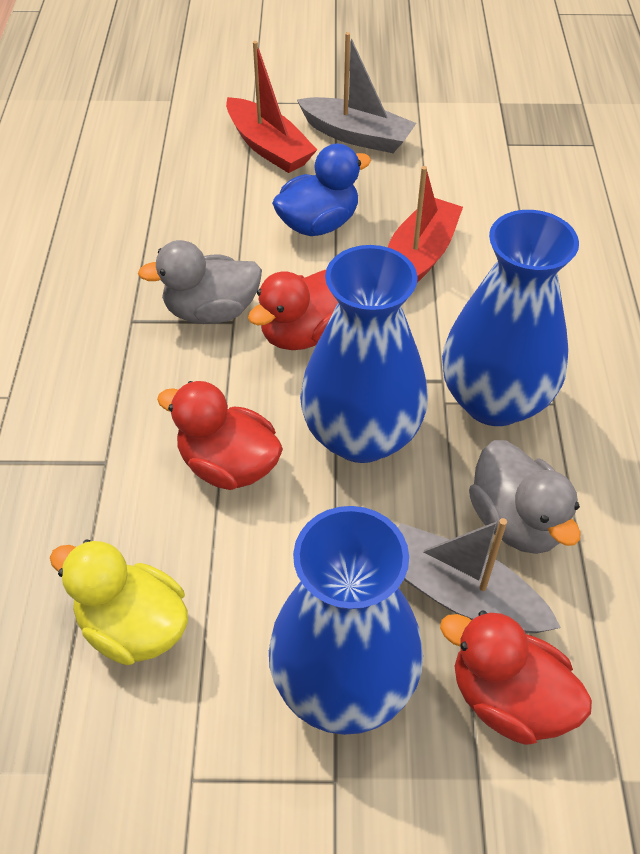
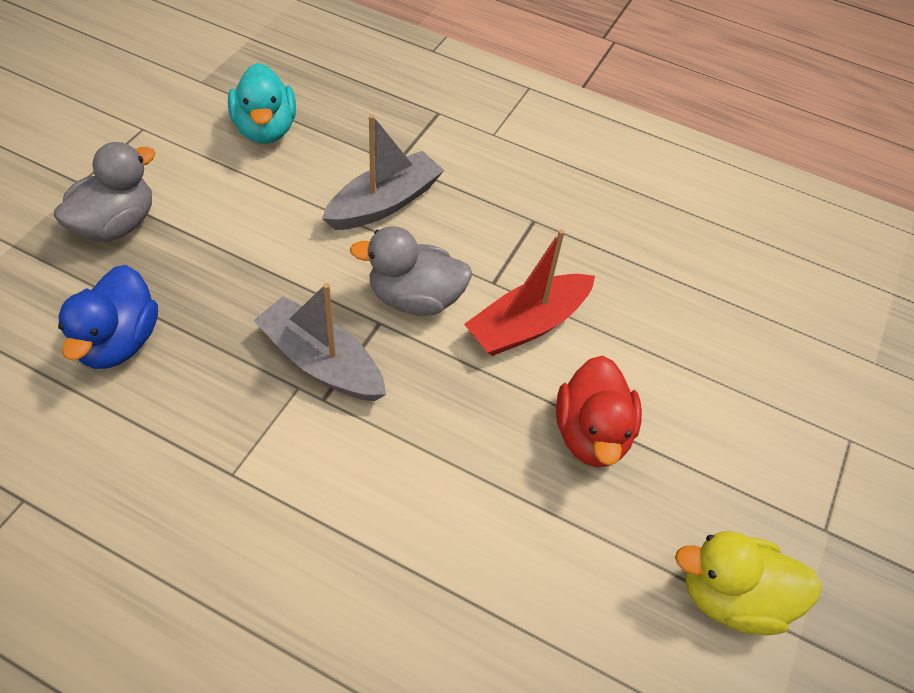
blue vase: 3 -> 0
red boat: 2 -> 1
red duck: 3 -> 1
turquoise duck: 0 -> 1

